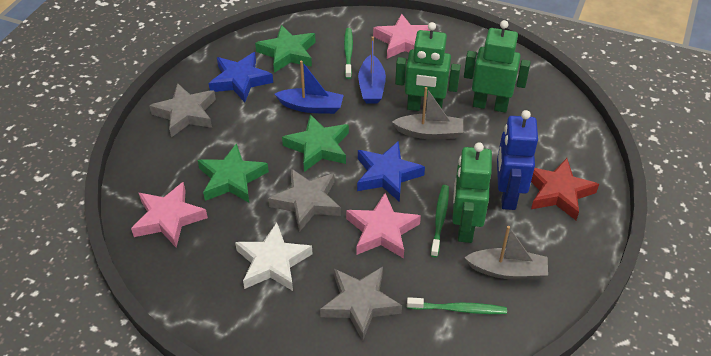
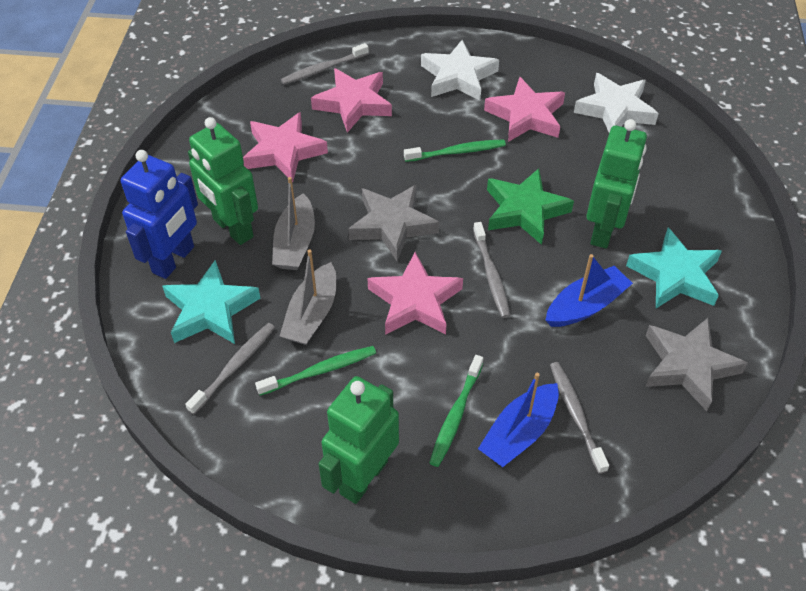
blue star: 2 -> 0
green star: 3 -> 1
grey star: 3 -> 2
grey toothbrush: 0 -> 4
pink star: 3 -> 4
red star: 1 -> 0
turquoise star: 0 -> 2
white star: 1 -> 2

